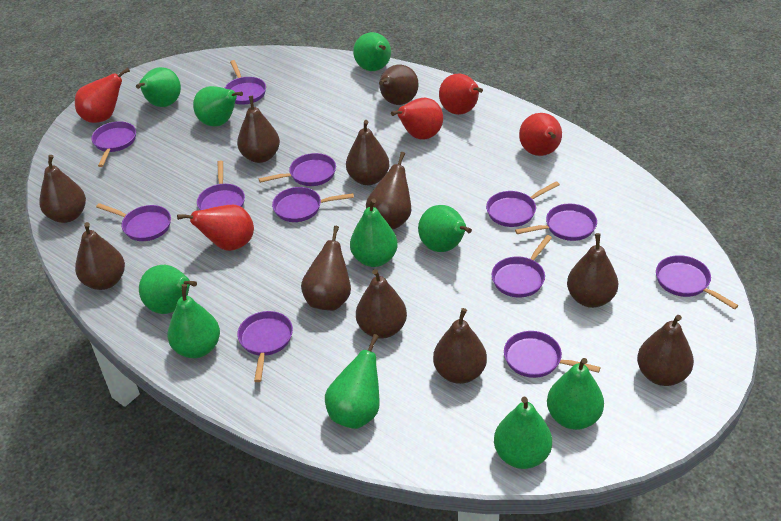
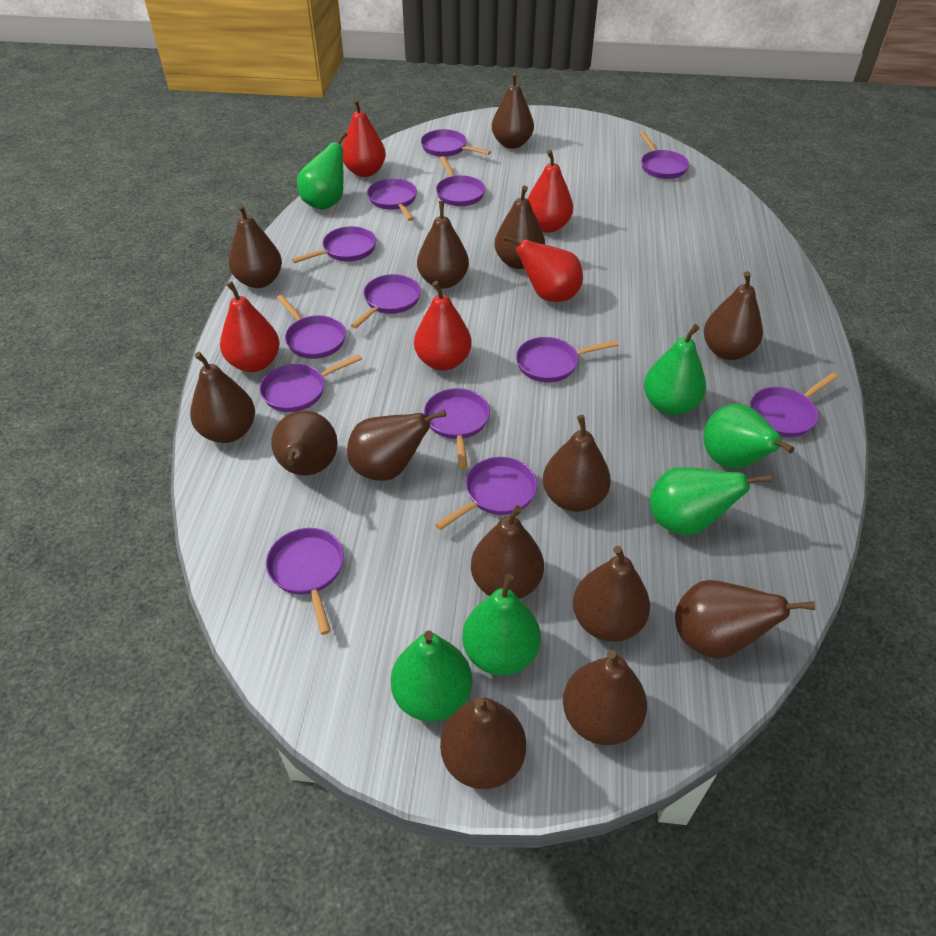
brown pear: 11 -> 14
green pear: 10 -> 6
purple pan: 12 -> 13

